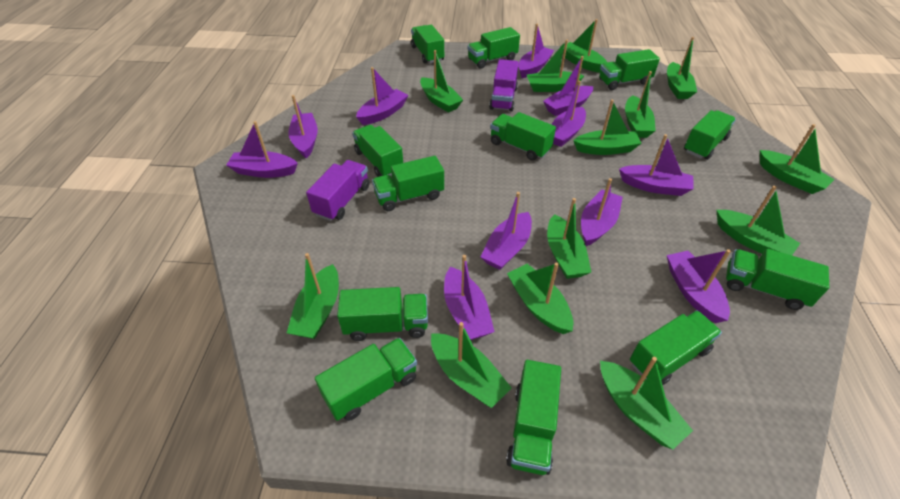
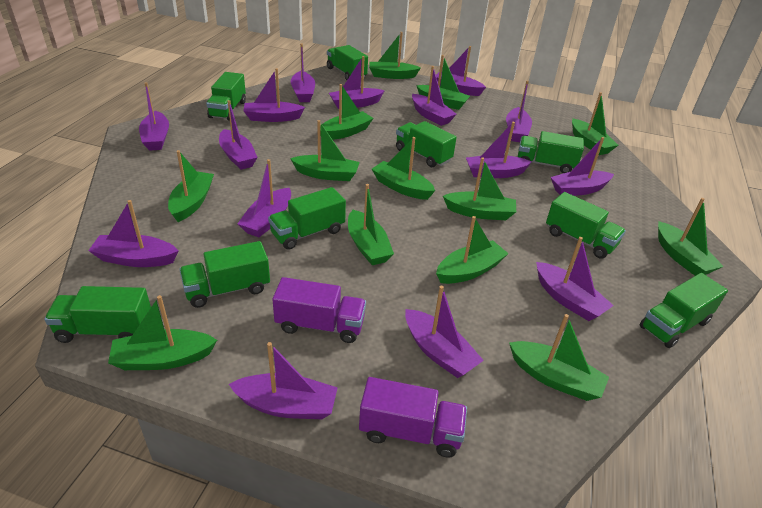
green truck: 12 -> 9
purple boat: 11 -> 15

